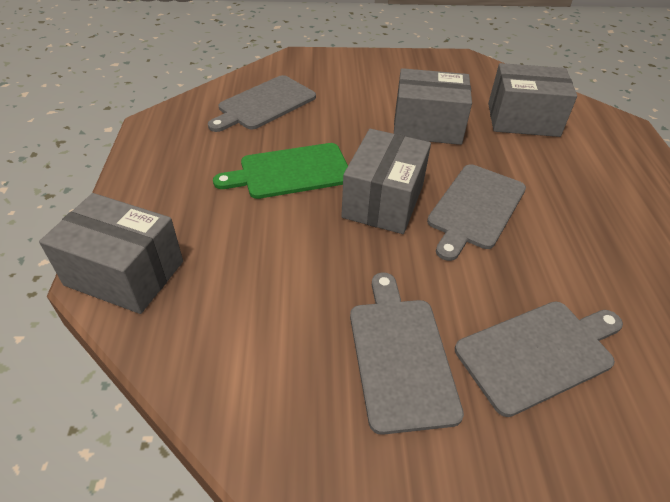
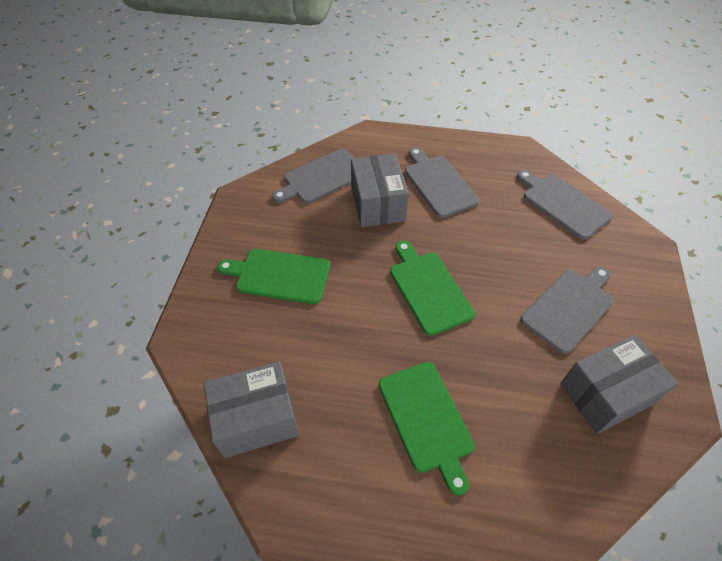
green cutting board: 1 -> 3
grey box: 4 -> 3

